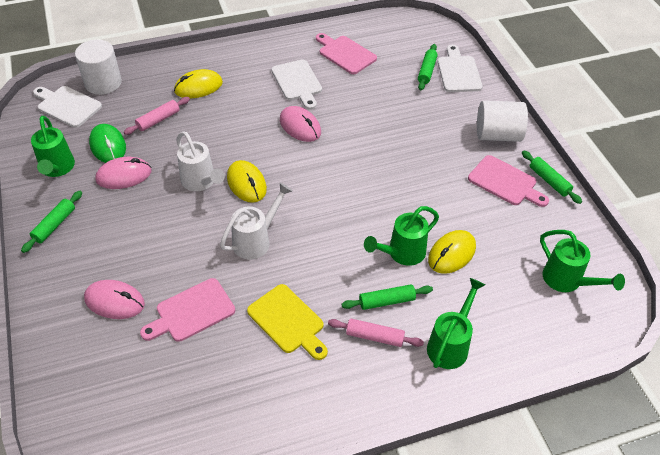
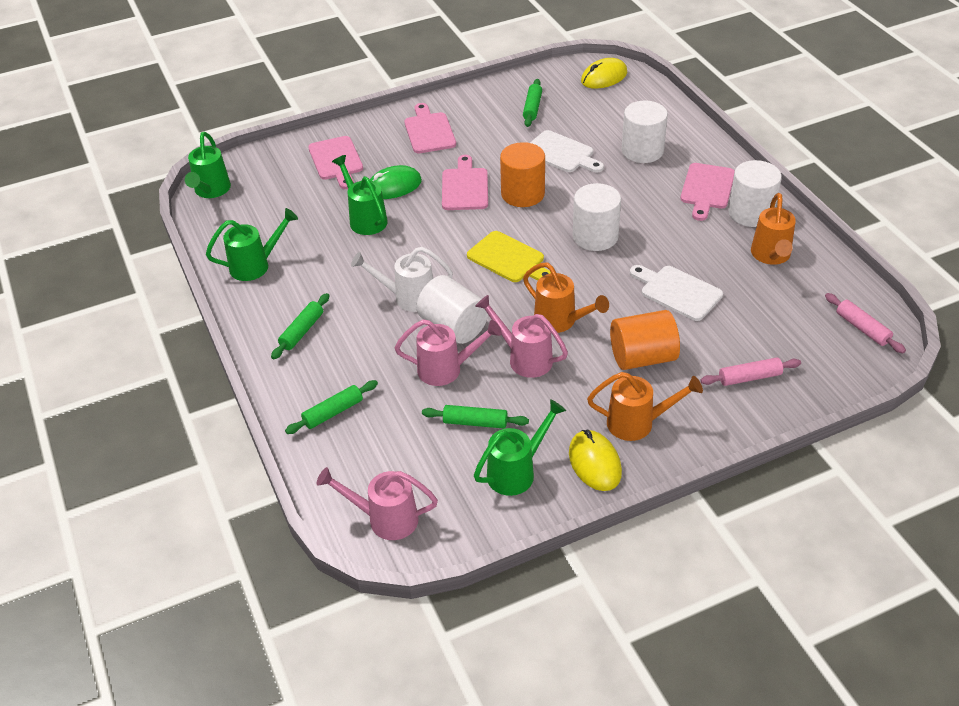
orange cylinder: 0 -> 2
orange watering can: 0 -> 3
pink cutting board: 3 -> 4
pink mouse: 3 -> 0
pink watering can: 0 -> 3
white cutting board: 3 -> 2
white cylinder: 2 -> 4
white watering can: 2 -> 1
yellow mouse: 3 -> 2

